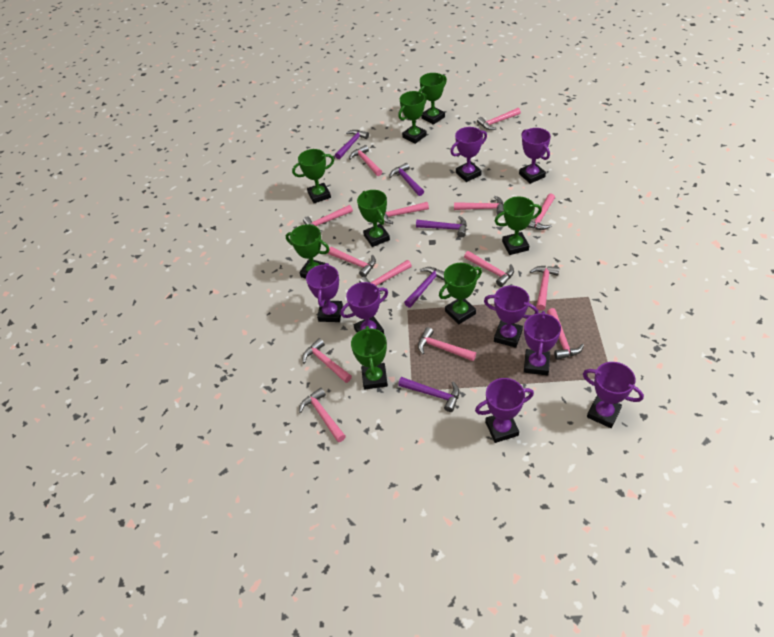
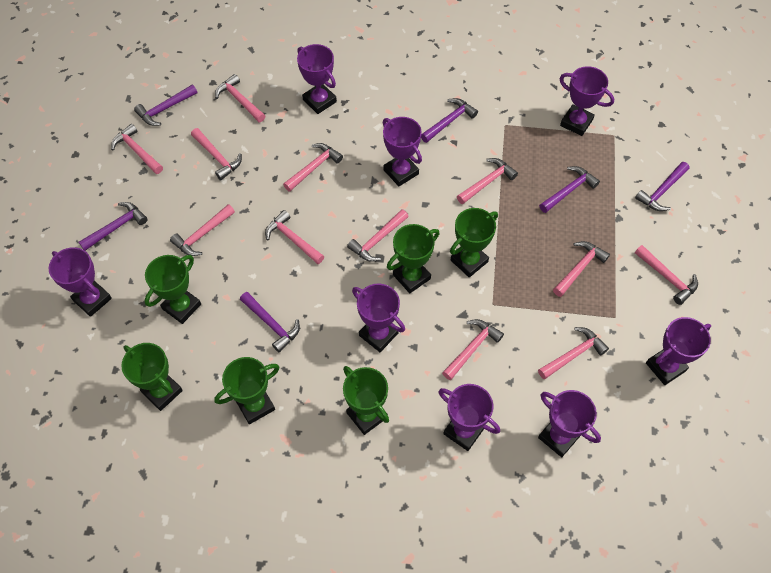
green trophy: 8 -> 6
pink hammer: 14 -> 12
purple hammer: 5 -> 6

